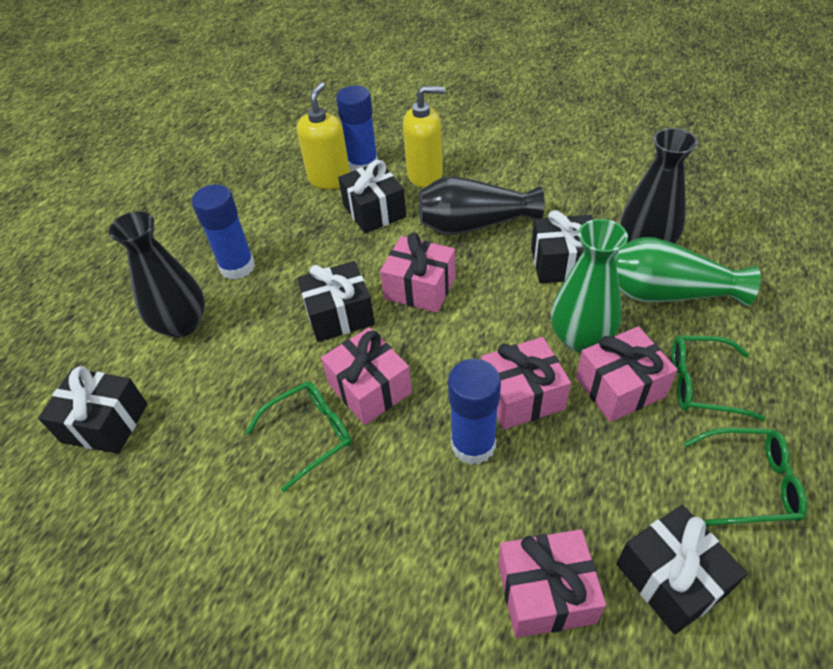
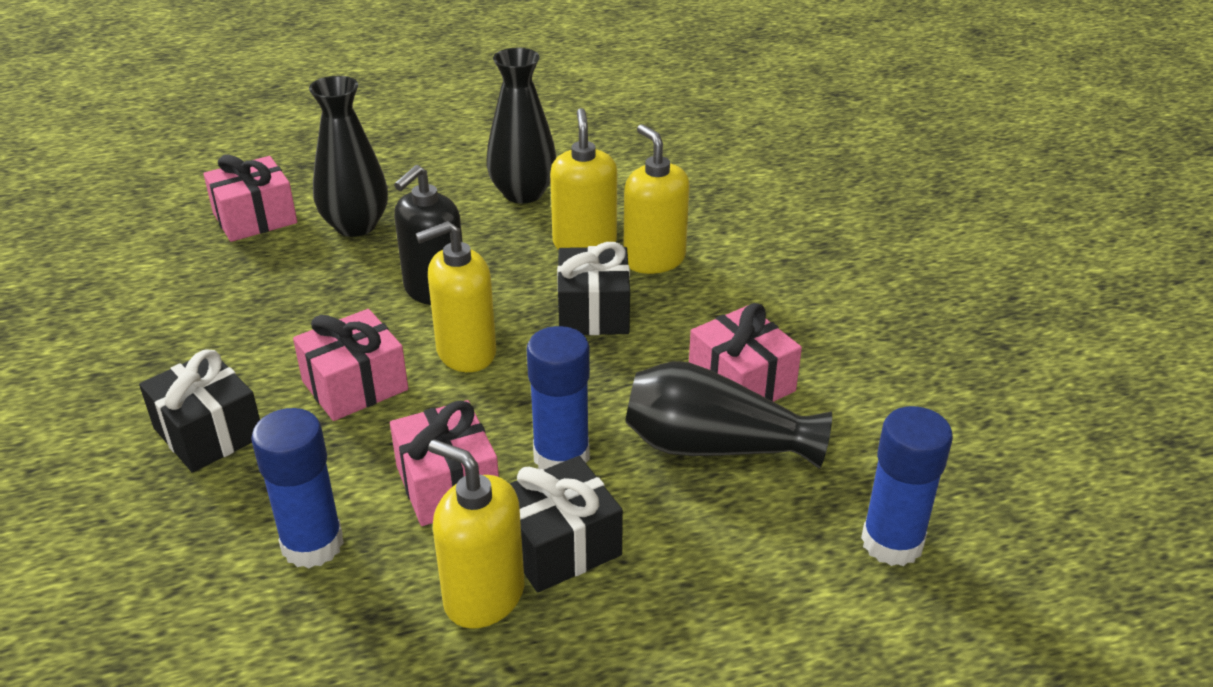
black gift: 5 -> 3
black soap dispenser: 0 -> 1
green glasses: 3 -> 0
green vase: 2 -> 0
pink gift: 5 -> 4
yellow soap dispenser: 2 -> 4

